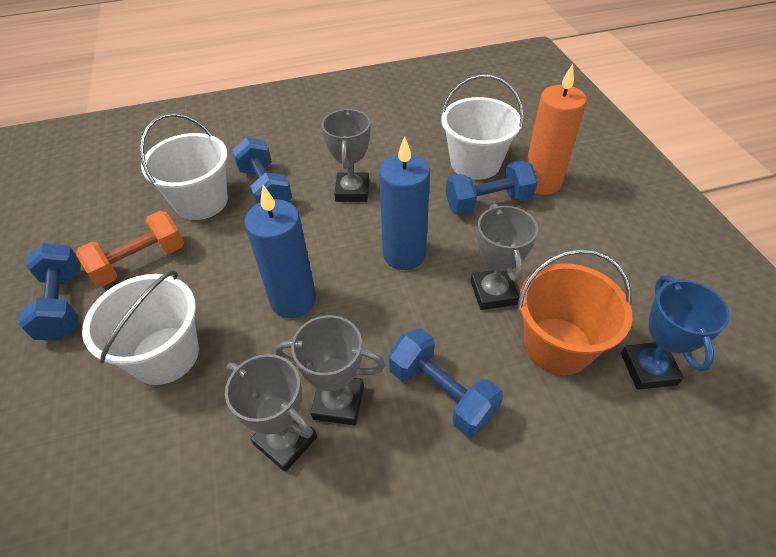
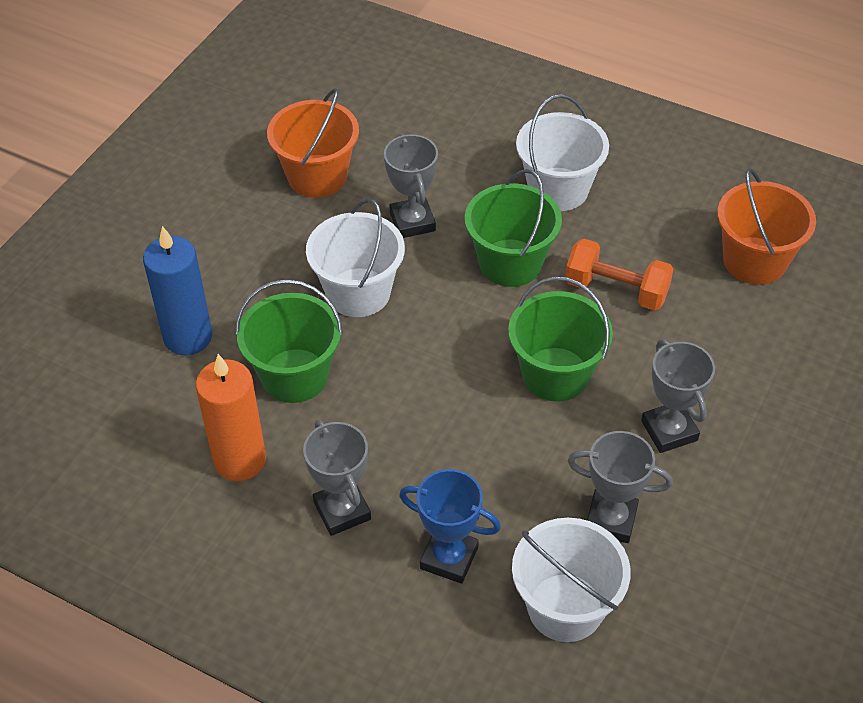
blue candle: 2 -> 1
blue dumbbell: 4 -> 0
green bucket: 0 -> 3
orange bucket: 1 -> 2

